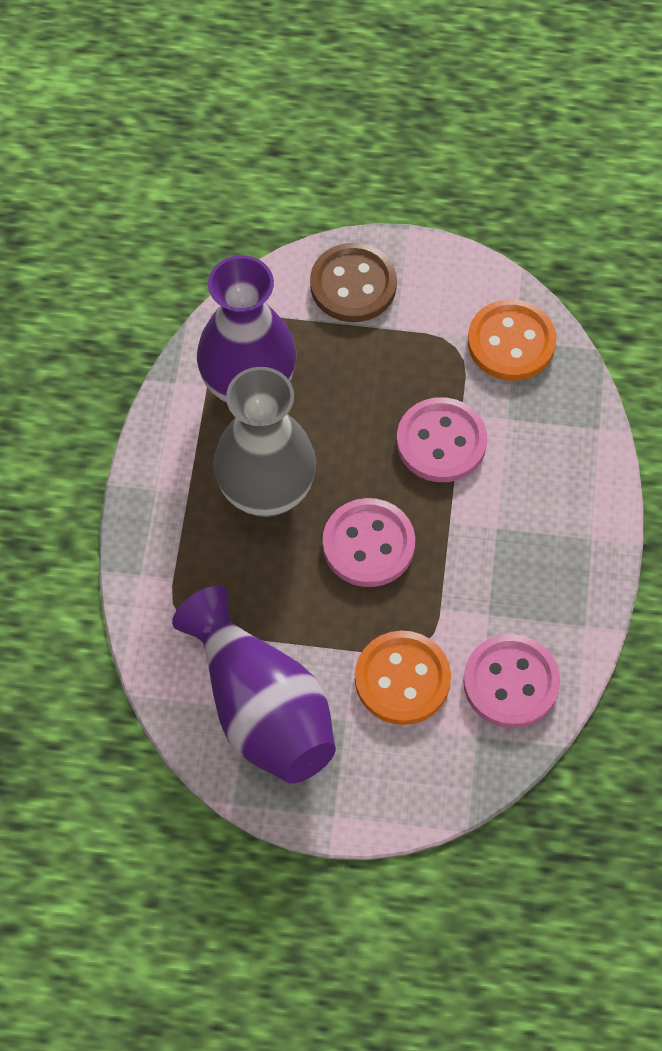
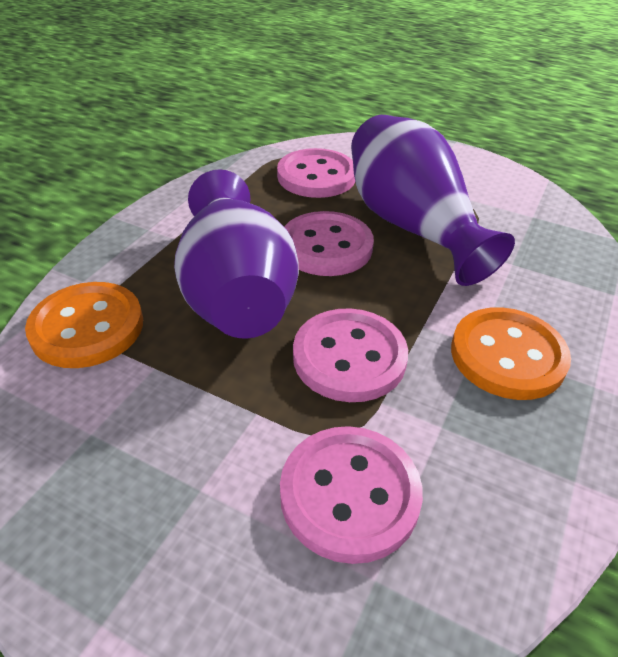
brown button: 1 -> 0
grey vase: 1 -> 0
pink button: 3 -> 4

